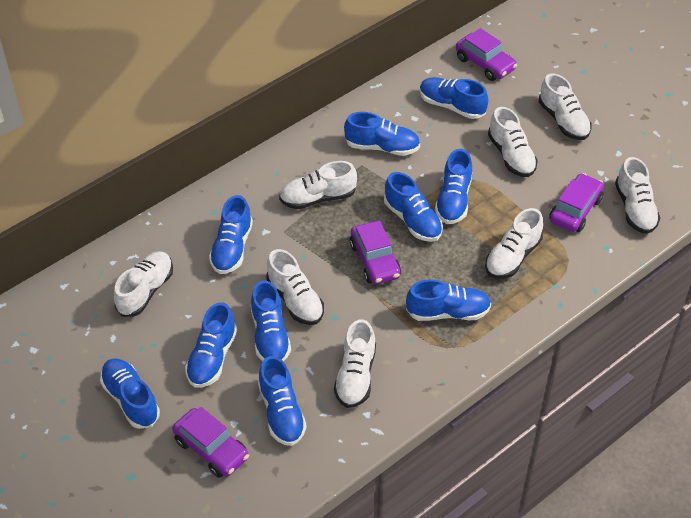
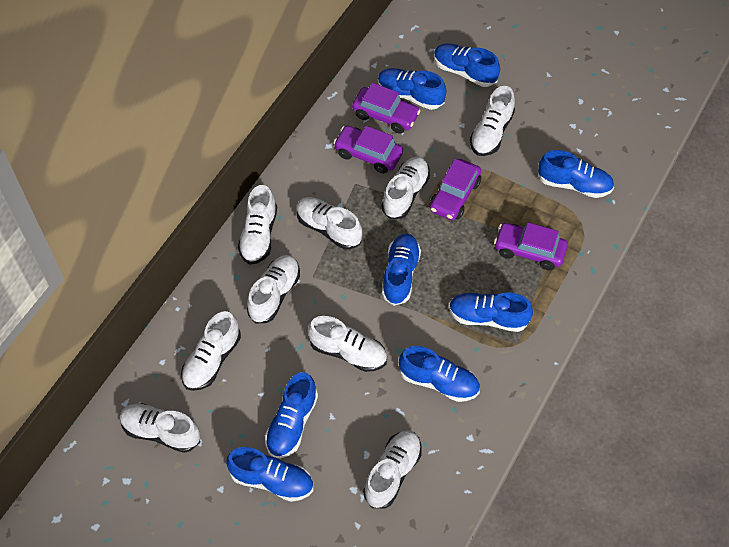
blue shoe: 10 -> 8
white shoe: 8 -> 9

